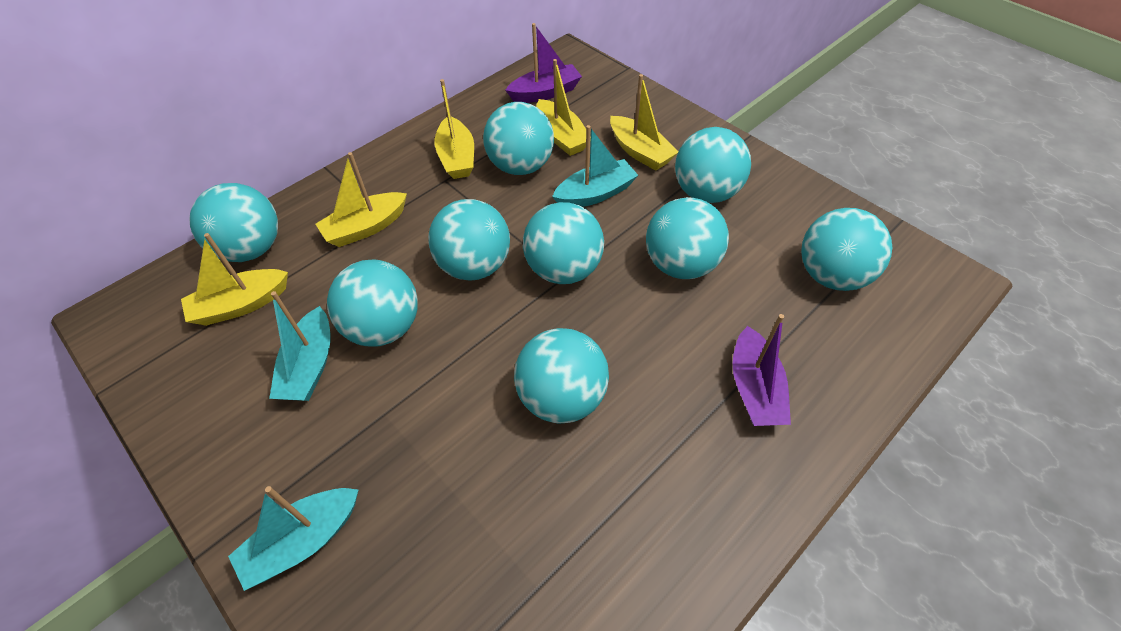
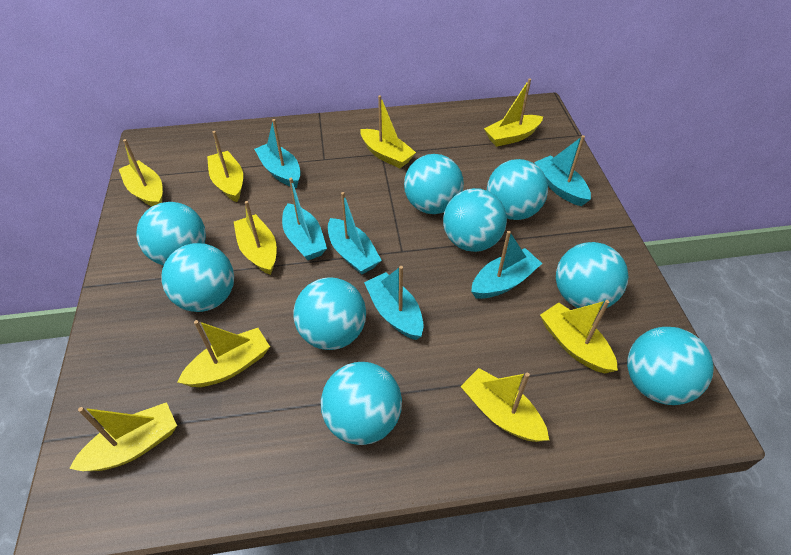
purple boat: 2 -> 0
turquoise boat: 3 -> 6
yellow boat: 5 -> 9

